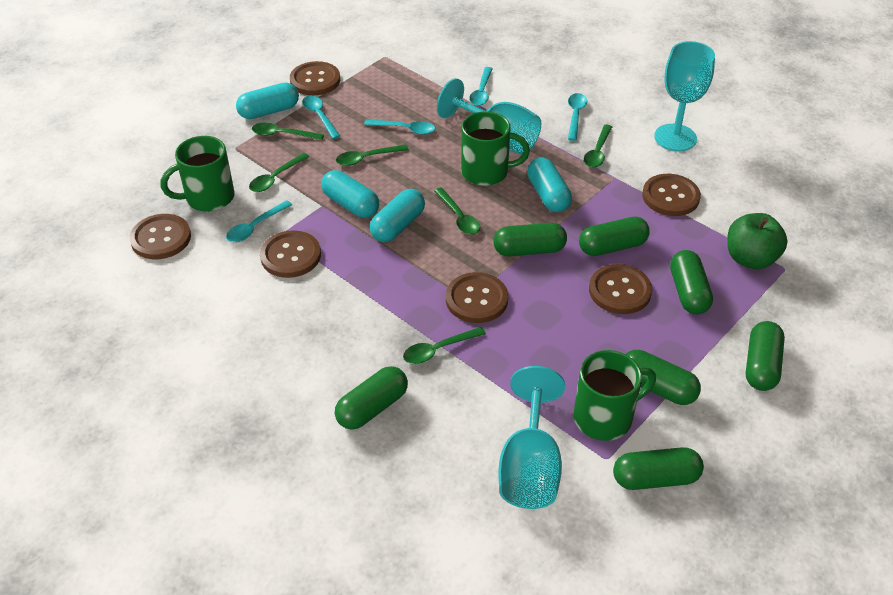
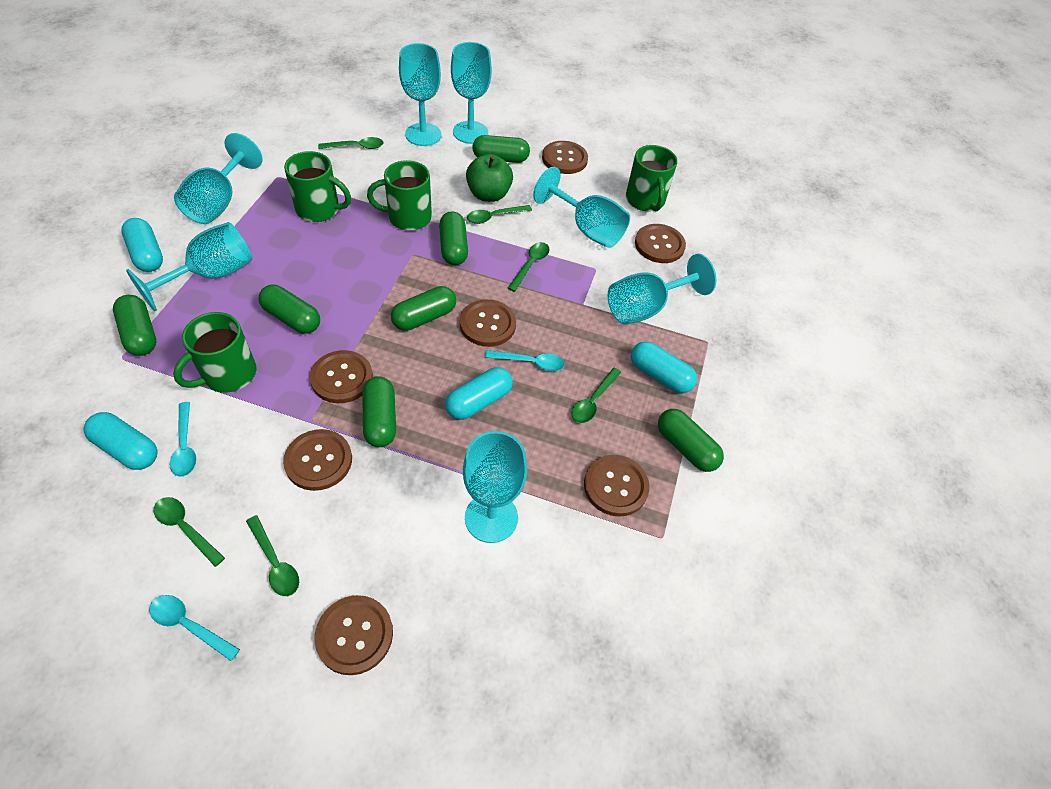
brown button: 6 -> 7
green mug: 3 -> 4
turquoise goblet: 3 -> 7
turquoise spoon: 5 -> 3

